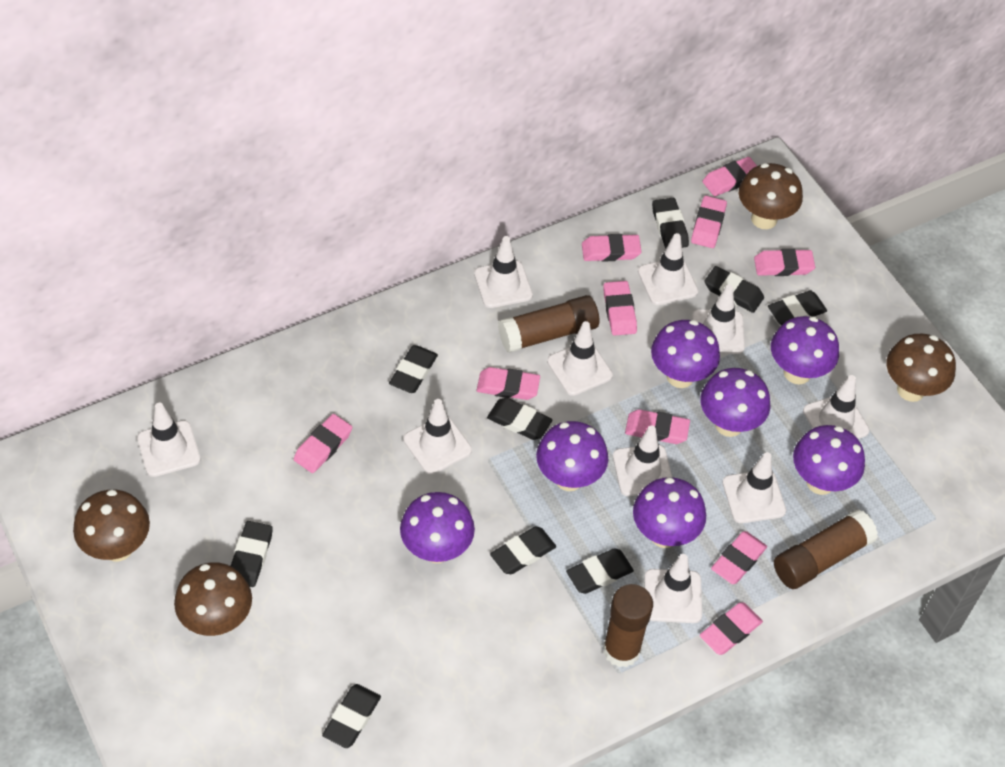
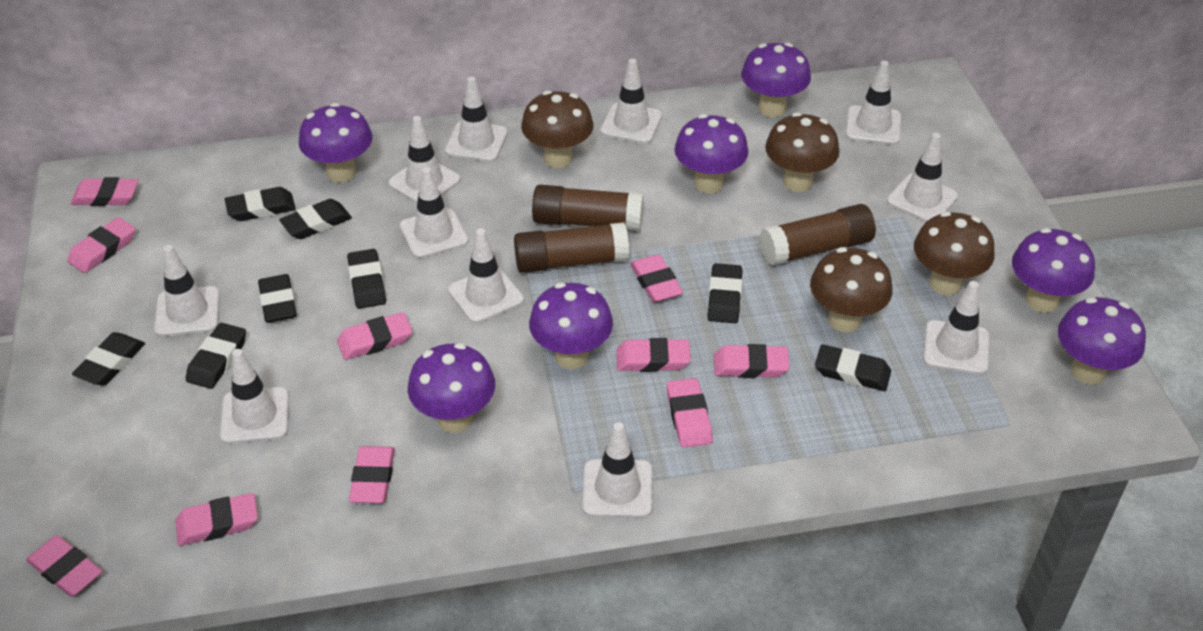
black eraser: 9 -> 8
white traffic cone: 10 -> 11

